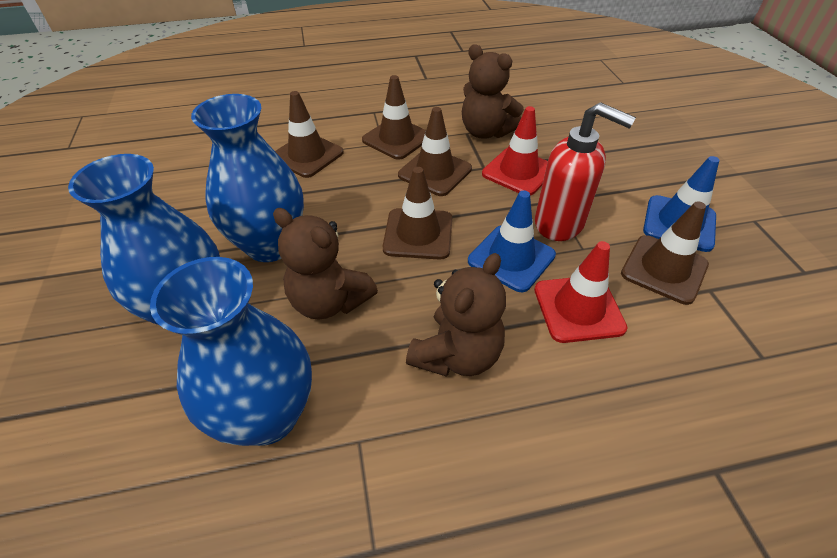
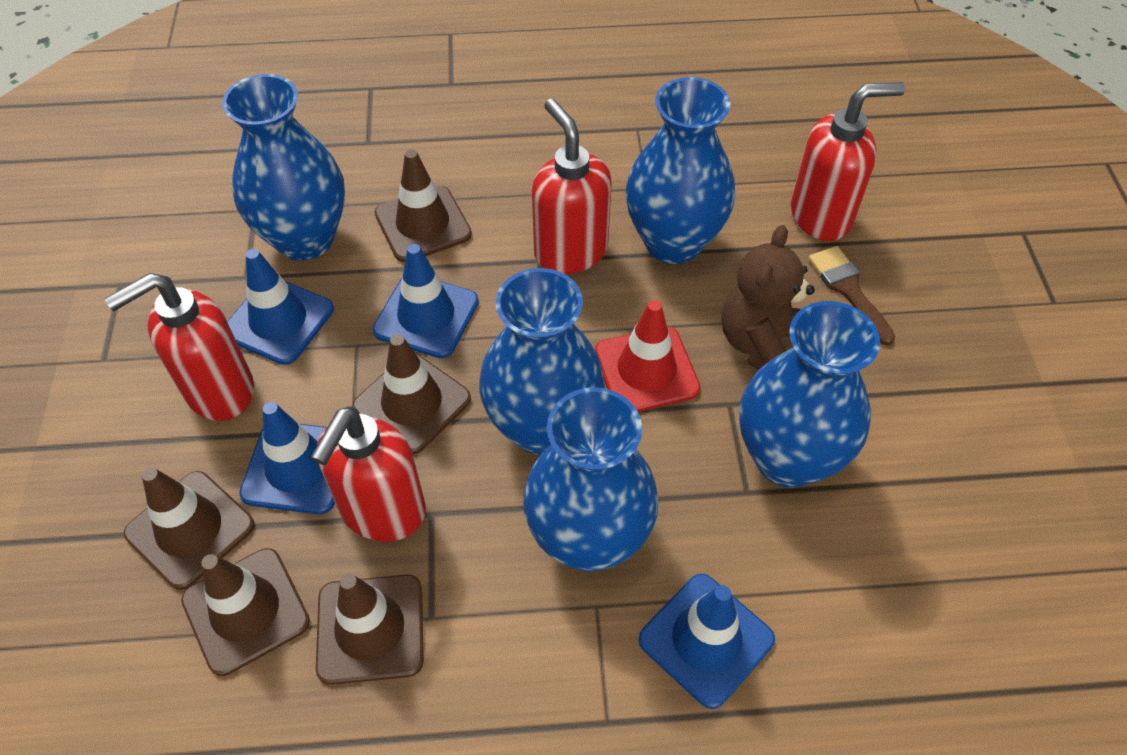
blue traffic cone: 2 -> 4
blue vase: 3 -> 5
brown brush: 0 -> 1
brown teddy bear: 3 -> 1
red soap dispenser: 1 -> 4
red traffic cone: 2 -> 1

